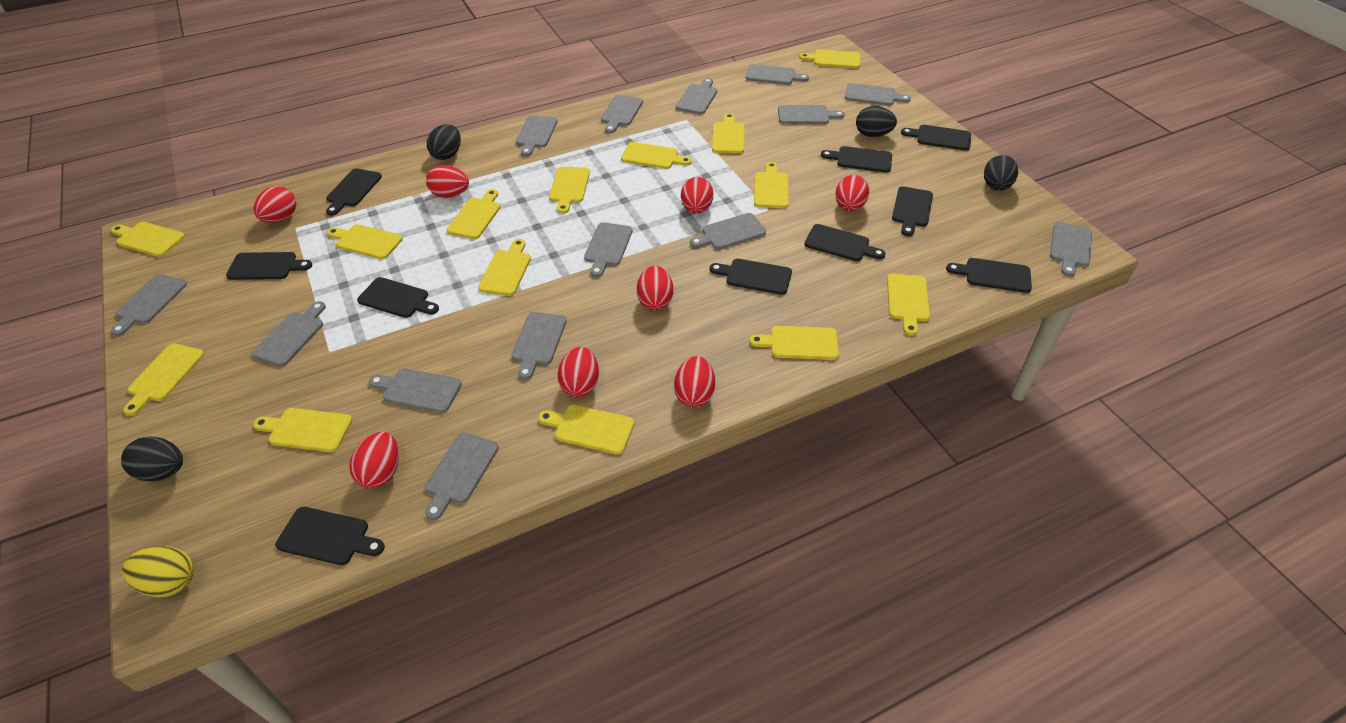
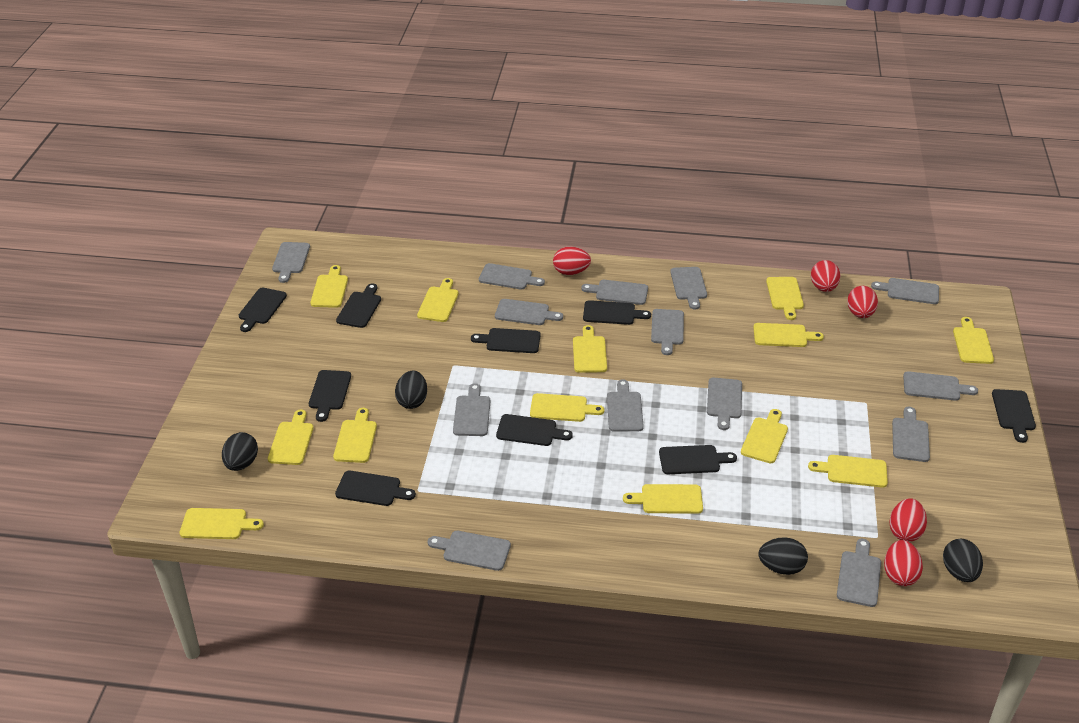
black cutting board: 10 -> 9
red egg: 8 -> 5
yellow cutting board: 14 -> 13
yellow egg: 1 -> 0

